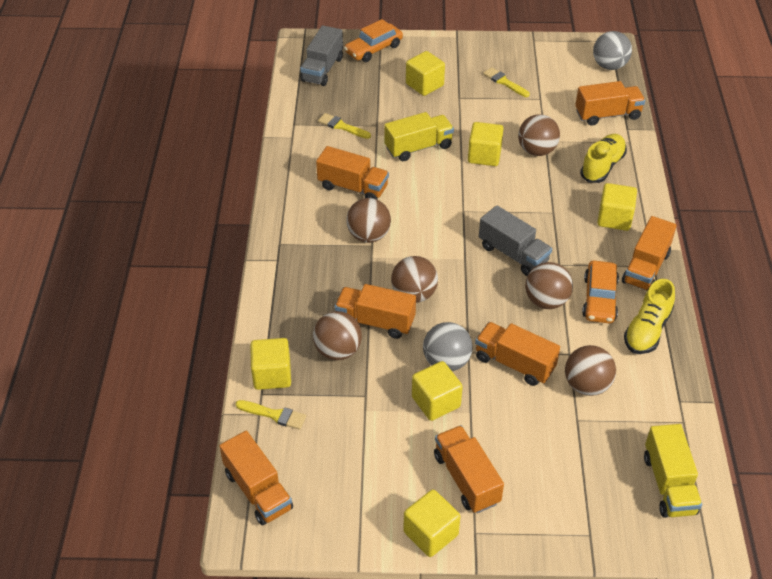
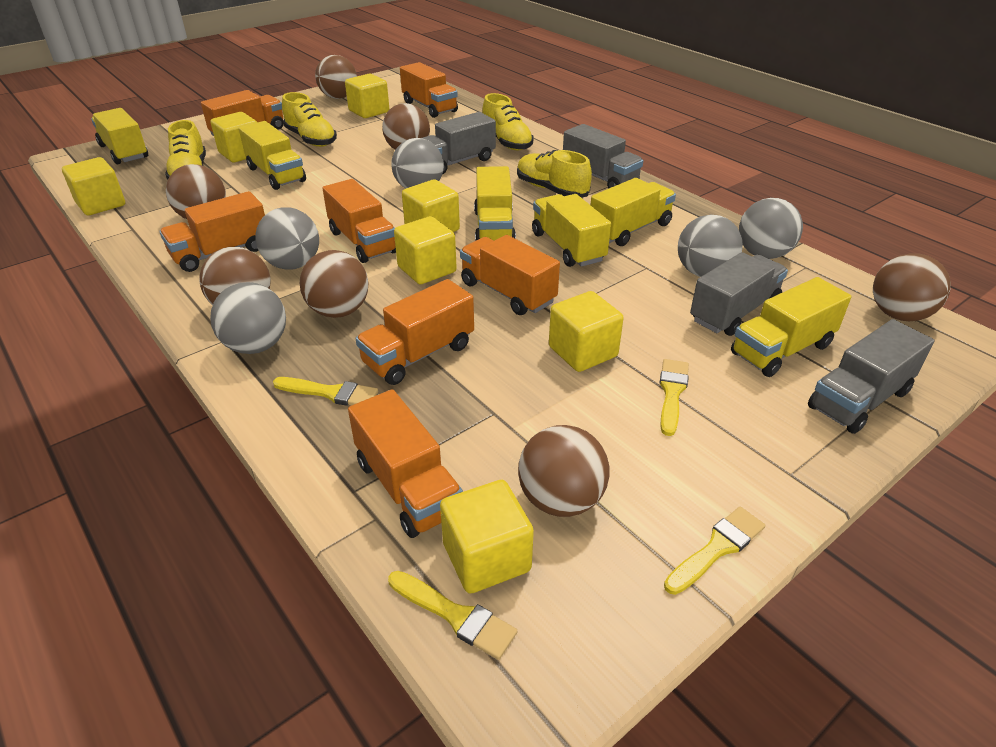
brown ball: 6 -> 7
grey ball: 2 -> 5
grey truck: 2 -> 4
orange car: 2 -> 0
yellow brush: 3 -> 4
yellow cube: 6 -> 7
yellow shoe: 2 -> 4
yellow truck: 2 -> 6

